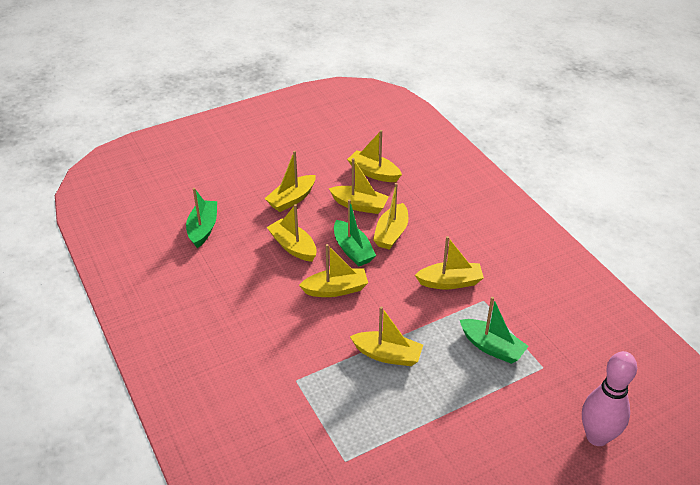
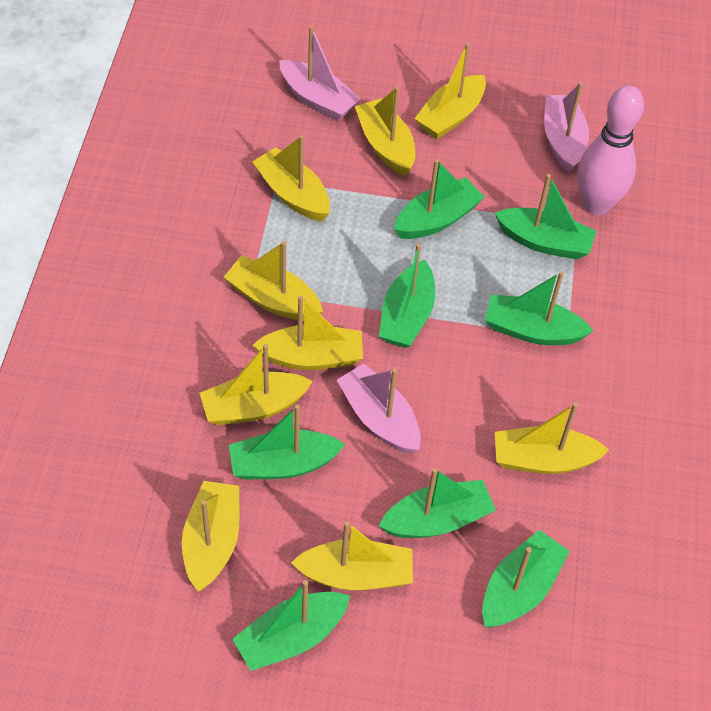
green boat: 3 -> 8
pink boat: 0 -> 3
yellow boat: 8 -> 9

